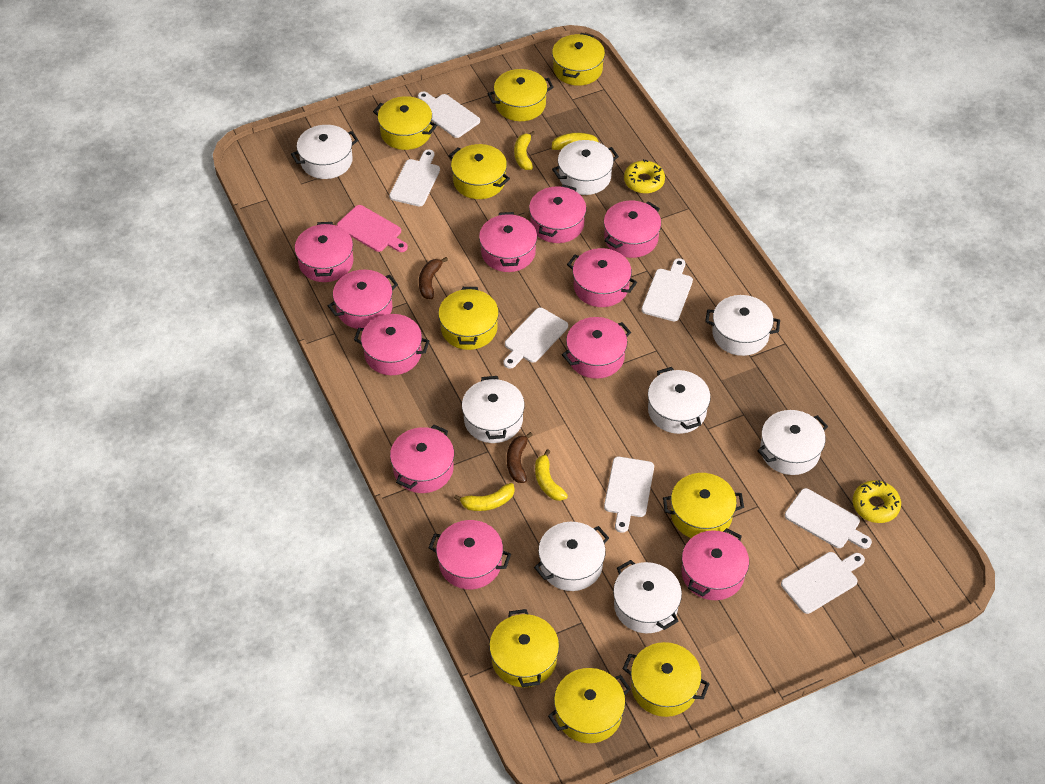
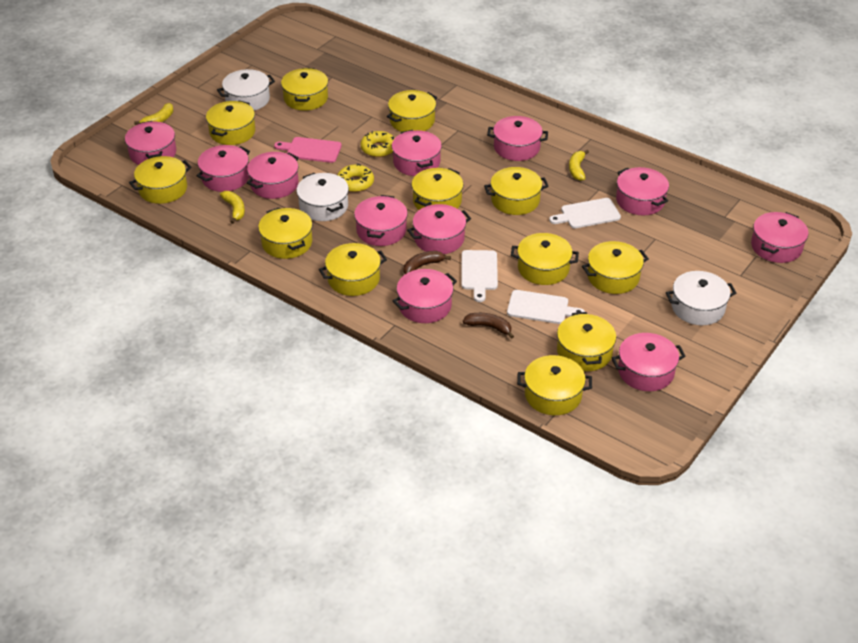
white cutting board: 7 -> 3
white pot: 8 -> 3
yellow banana: 4 -> 3
yellow pot: 9 -> 12

